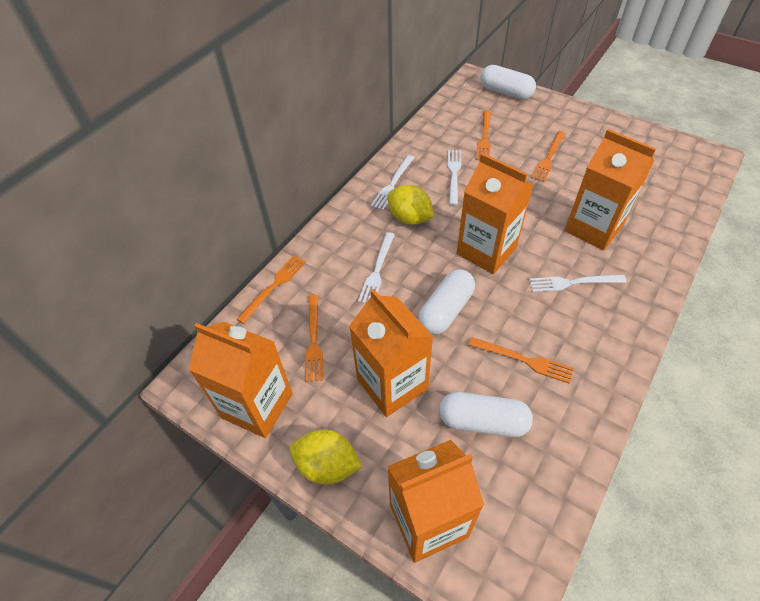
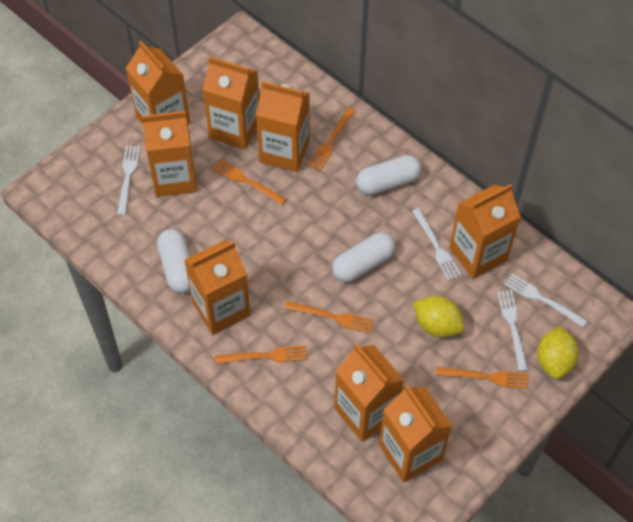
orange carton: 5 -> 8

